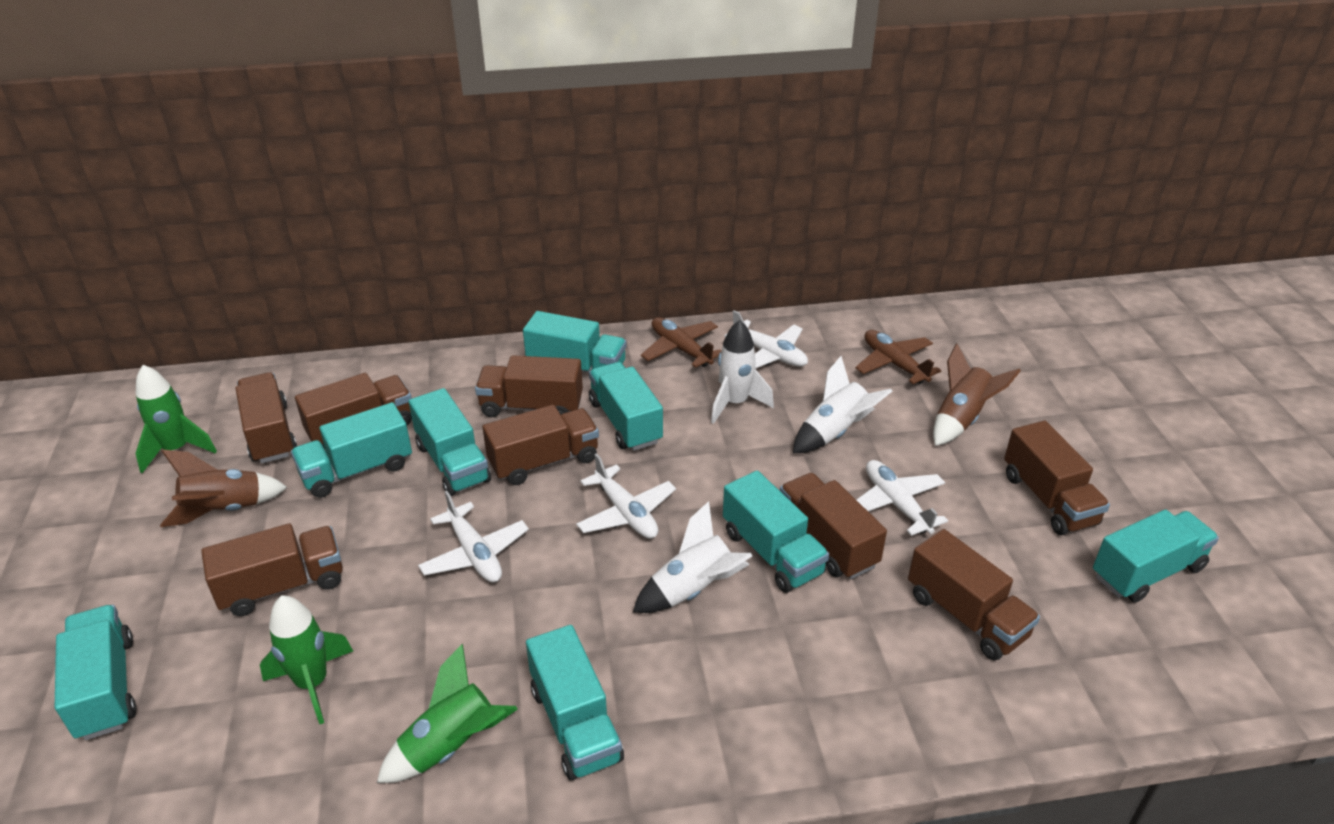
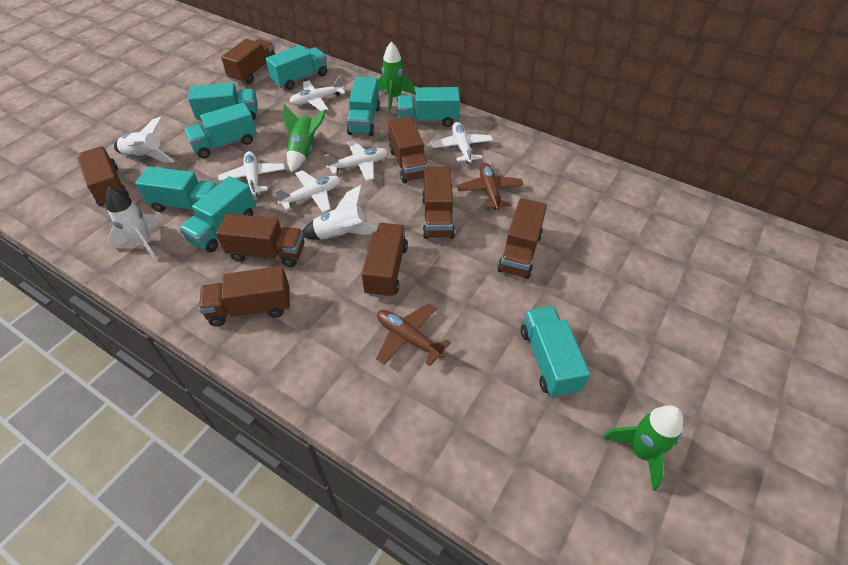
brown rocket: 2 -> 0
white plane: 4 -> 5

